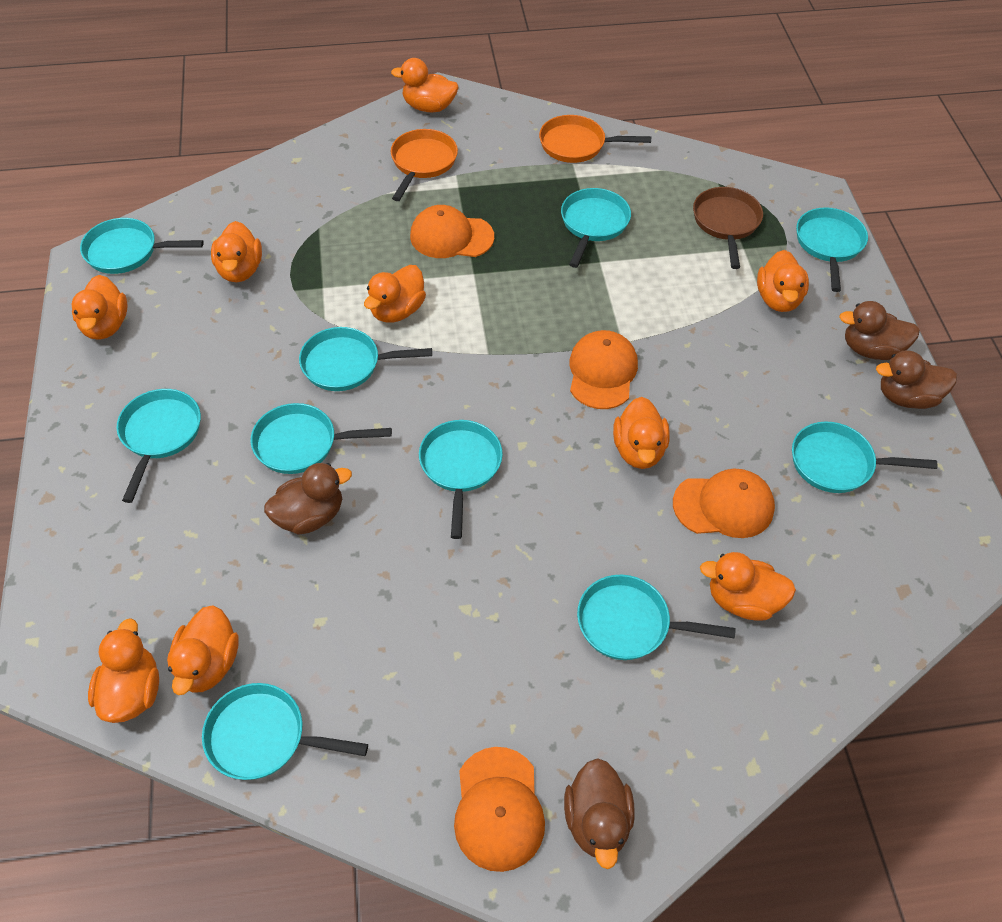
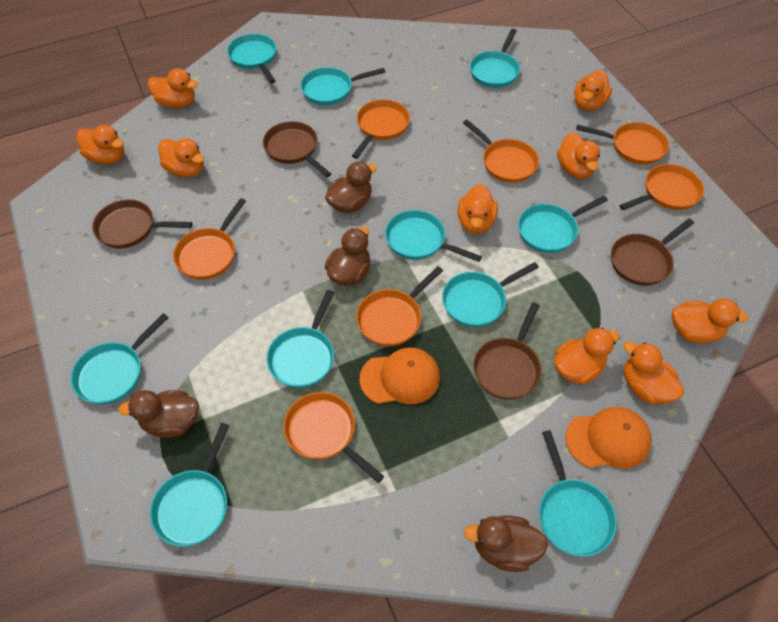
brown pan: 1 -> 4
orange cap: 4 -> 2
orange pan: 2 -> 7

